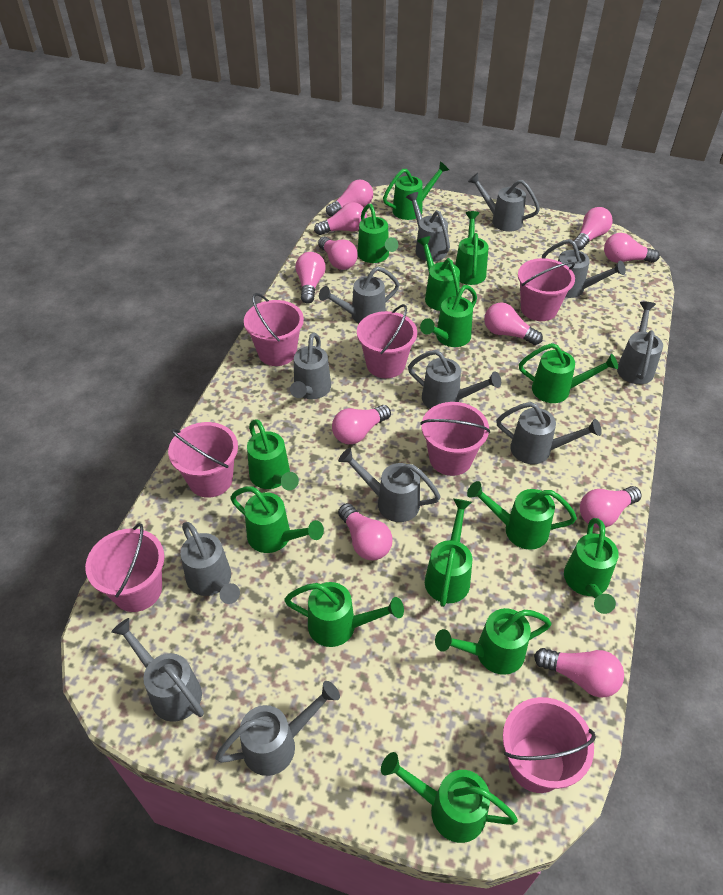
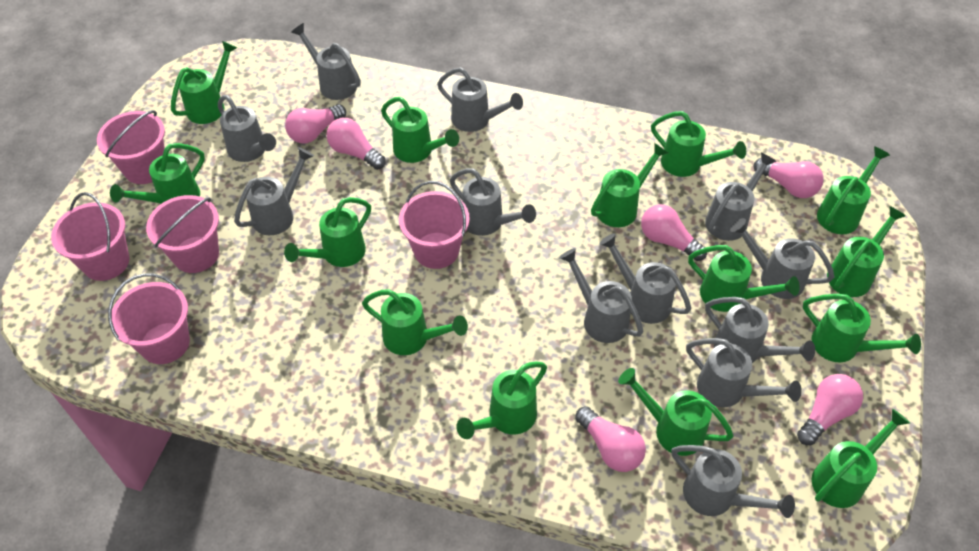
pink bucket: 7 -> 5
pink light bulb: 11 -> 6

